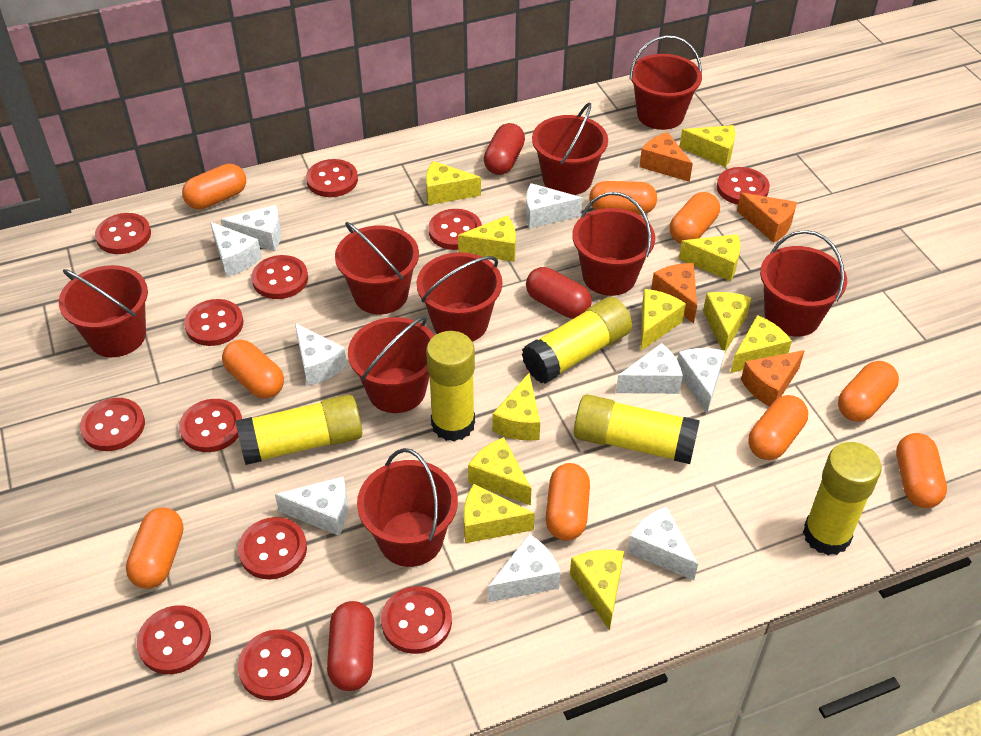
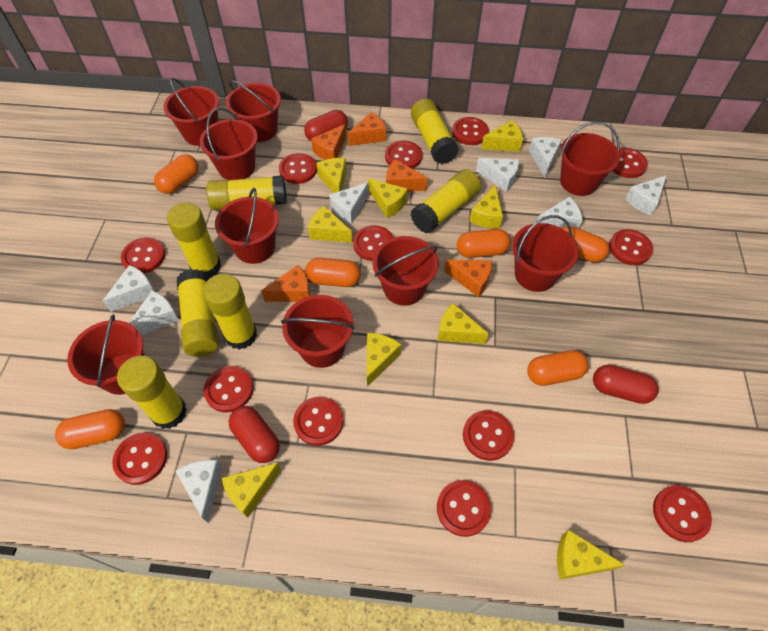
orange capsule: 9 -> 6
orange cheese: 4 -> 5
red button: 12 -> 13
white cheese: 9 -> 8
yellow cheese: 11 -> 9
yellow glue stick: 5 -> 7

